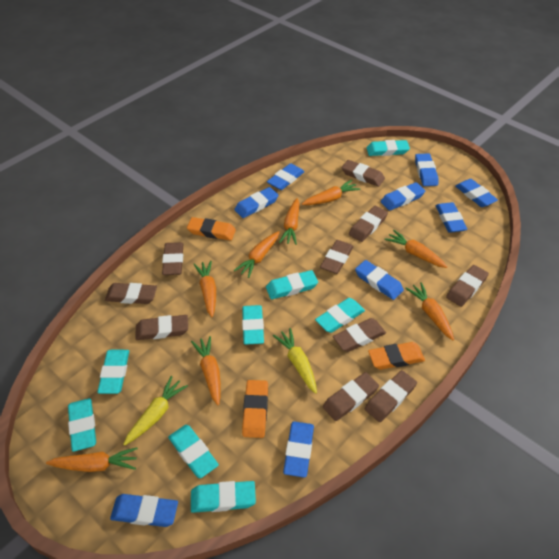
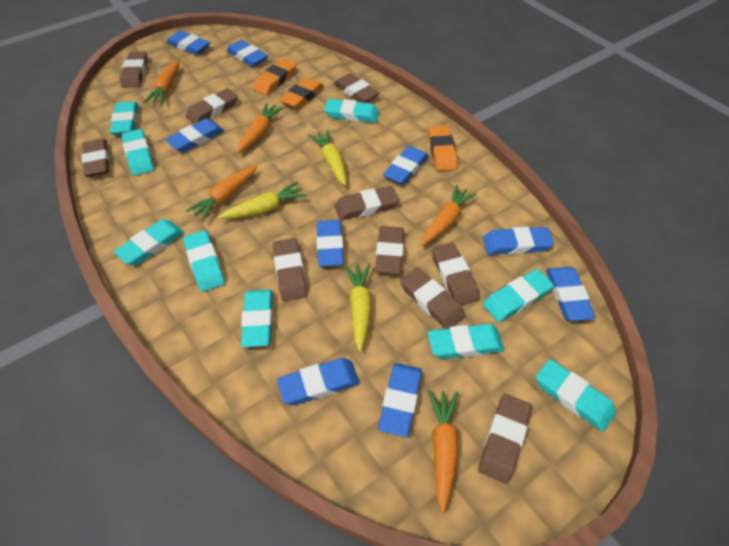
orange carrot: 8 -> 5
turquoise eraser: 8 -> 9
yellow carrot: 2 -> 3

